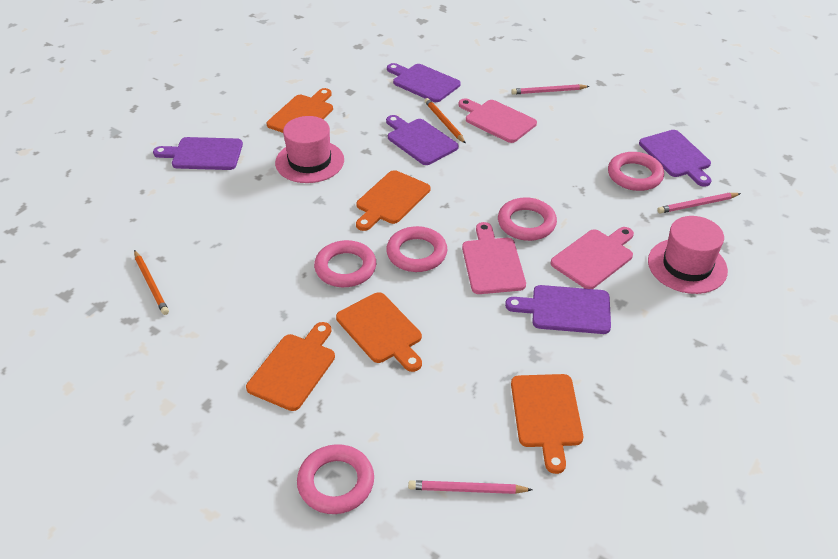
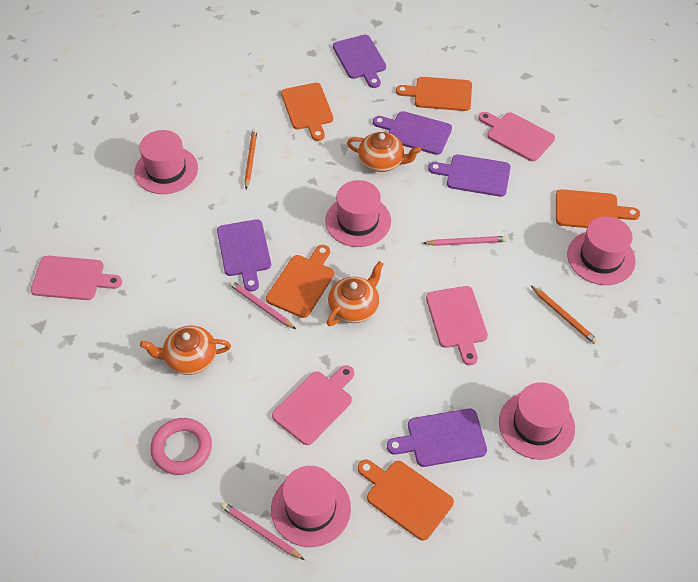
orange teapot: 0 -> 3
pink cutting board: 3 -> 4
pink hat: 2 -> 5
pink ring: 5 -> 1

